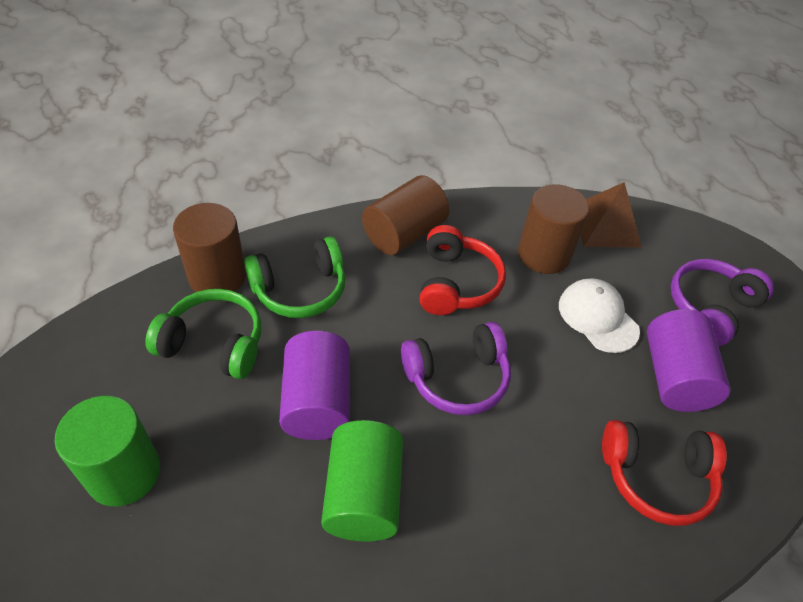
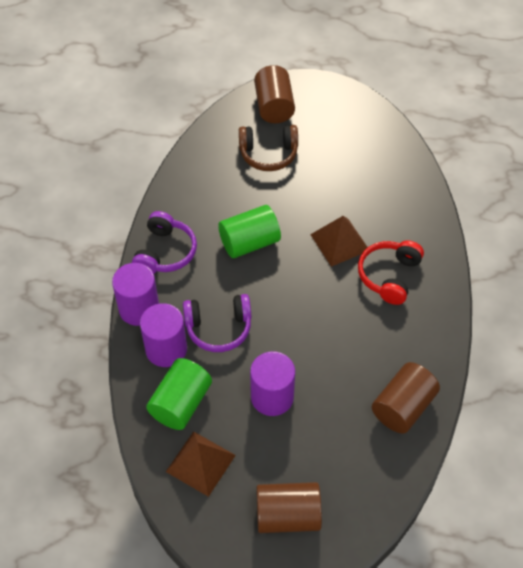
brown headphones: 0 -> 1
brown pyramid: 1 -> 2
green headphones: 2 -> 0
purple cylinder: 2 -> 3
red headphones: 2 -> 1
white cap: 1 -> 0

